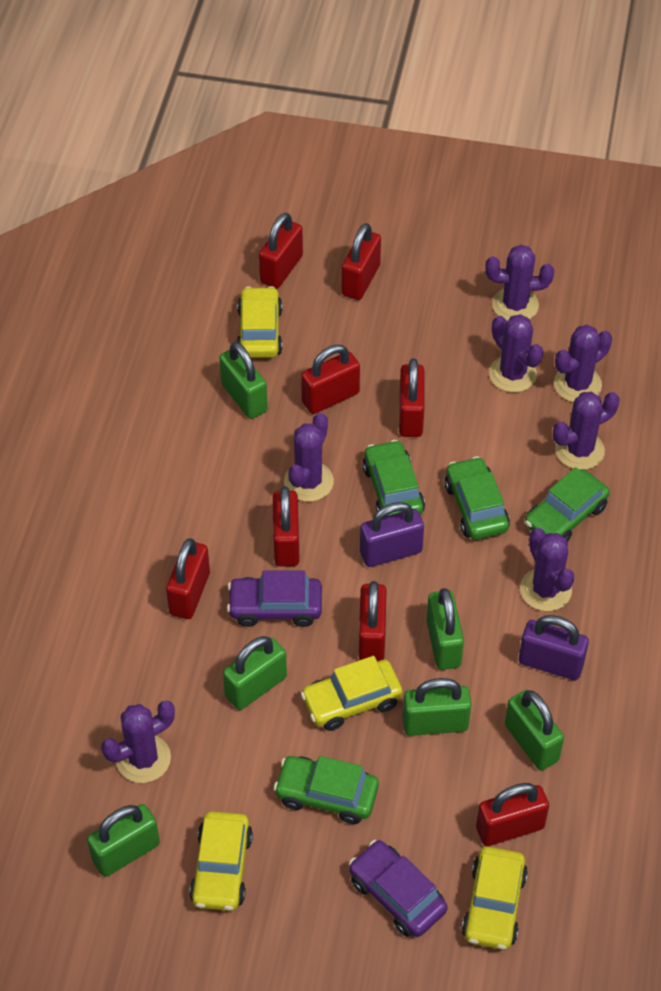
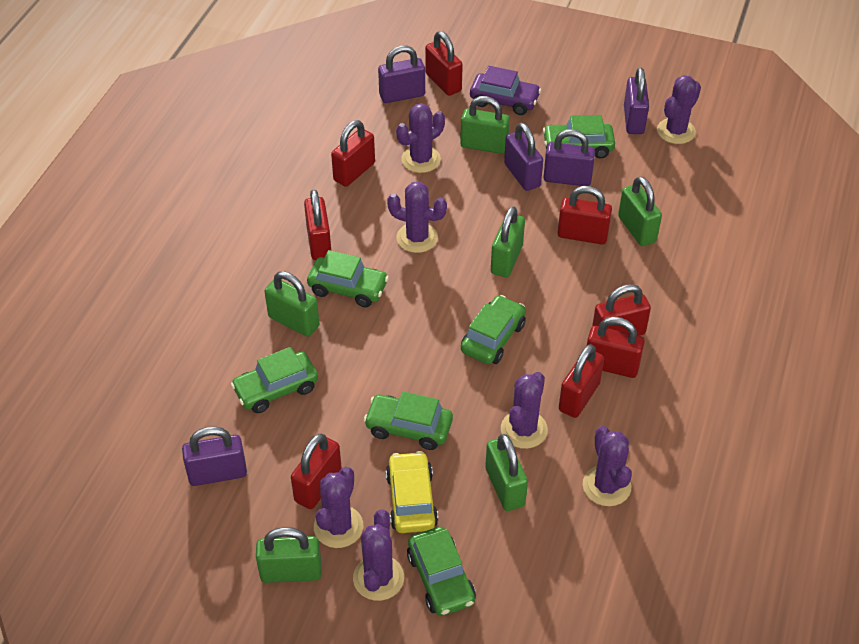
green car: 4 -> 6
purple car: 2 -> 1
purple padlock: 2 -> 5
yellow car: 4 -> 1

